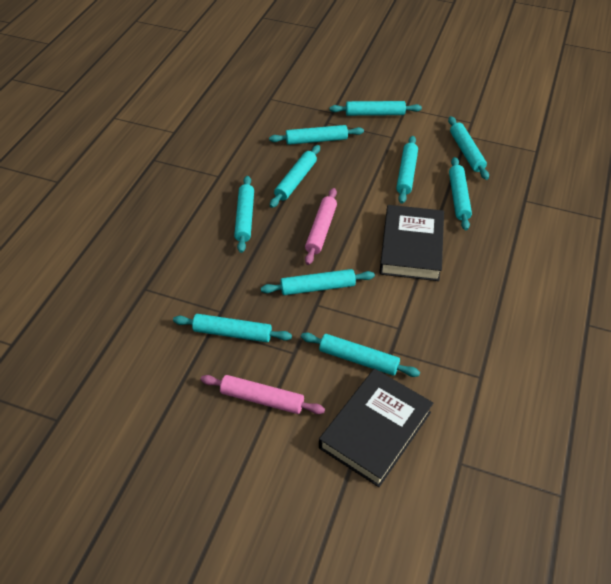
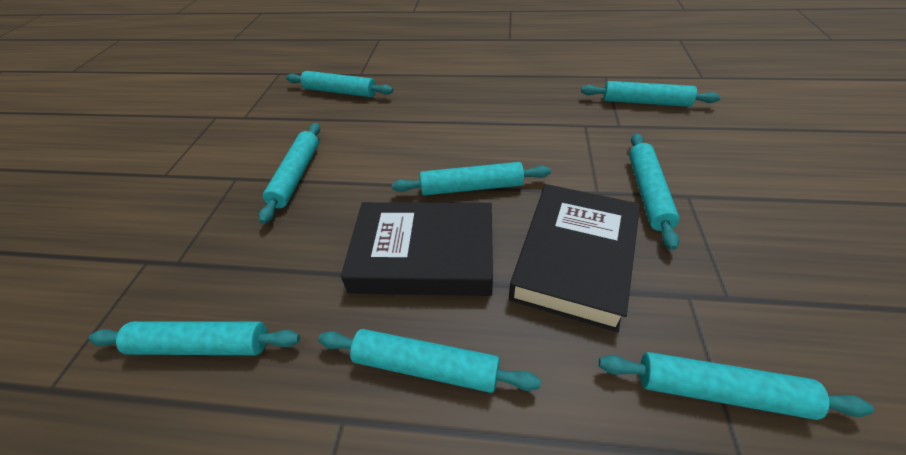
pink rolling pin: 2 -> 0
turquoise rolling pin: 10 -> 8

